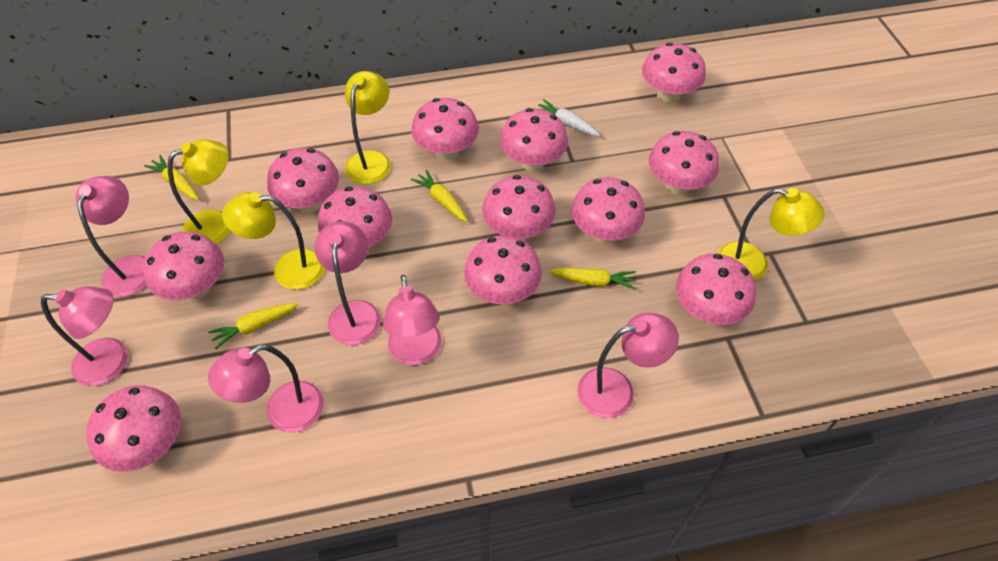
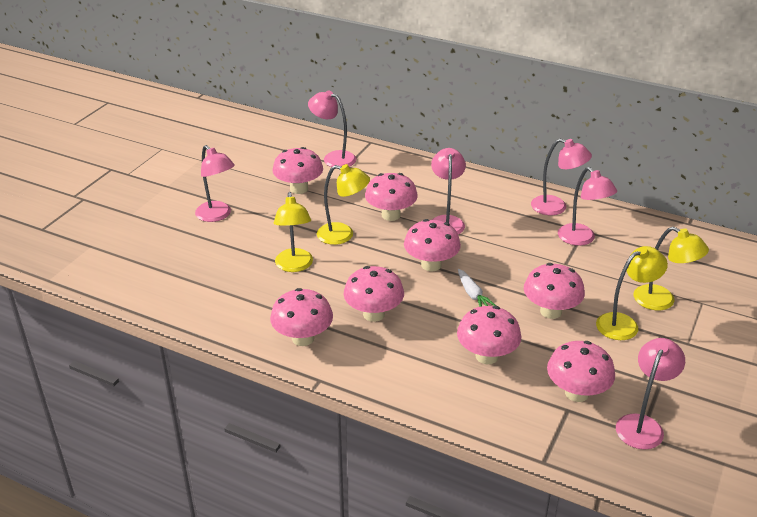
pink mushroom: 12 -> 8
yellow carrot: 4 -> 0

